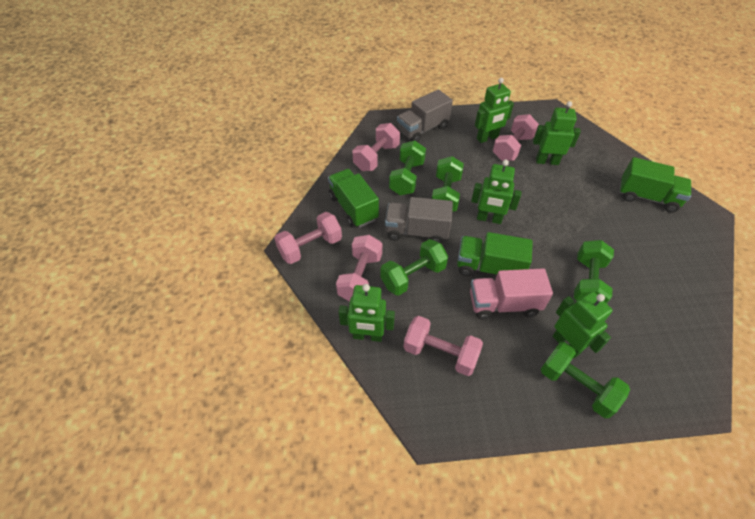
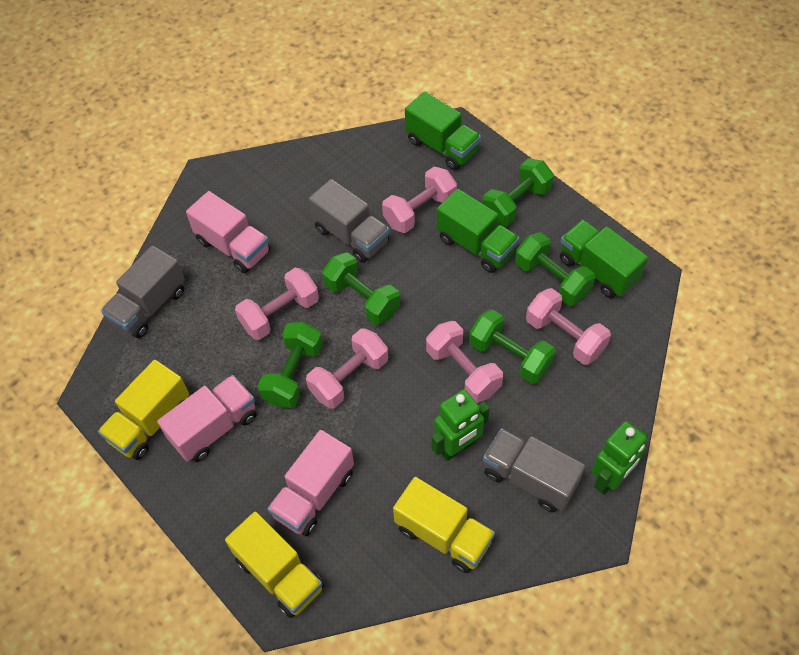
green robot: 5 -> 2
grey truck: 2 -> 3
pink truck: 1 -> 3
yellow truck: 0 -> 3

